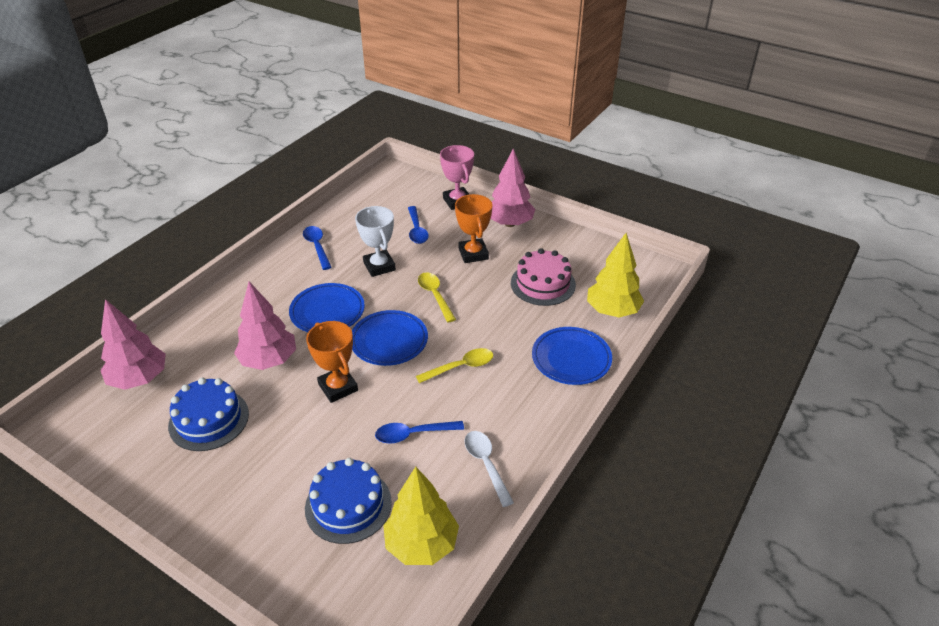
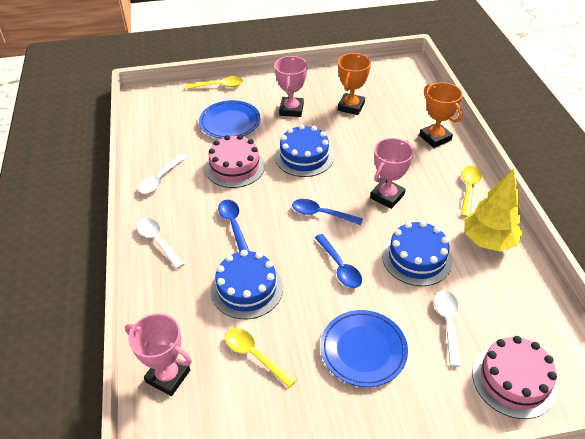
blue cake: 2 -> 3
blue plate: 3 -> 2
pink cake: 1 -> 2
pink tree: 3 -> 0
pink trophy: 1 -> 3
white spoon: 1 -> 3
white trophy: 1 -> 0
yellow spoon: 2 -> 3
yellow tree: 2 -> 1

